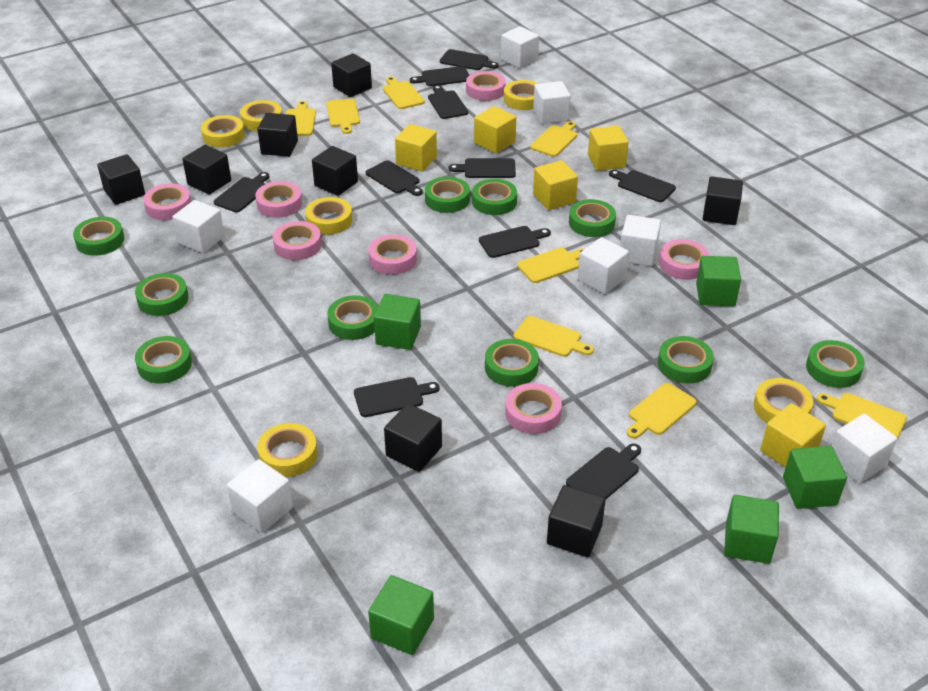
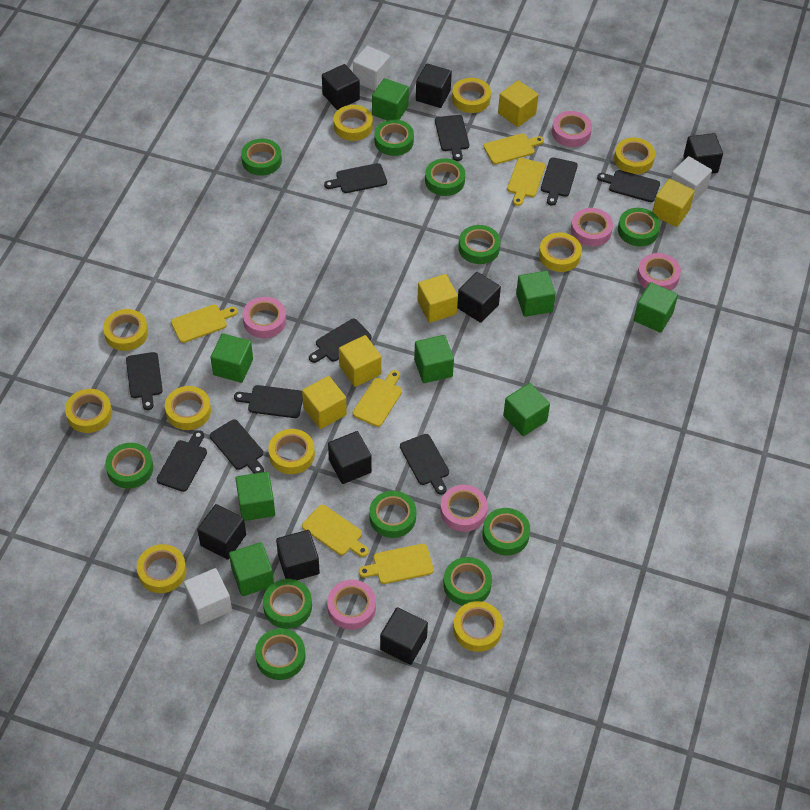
green cube: 5 -> 8
green tape: 10 -> 11
pink tape: 7 -> 6
white cube: 7 -> 3
yellow cutting board: 8 -> 6
yellow tape: 6 -> 10

